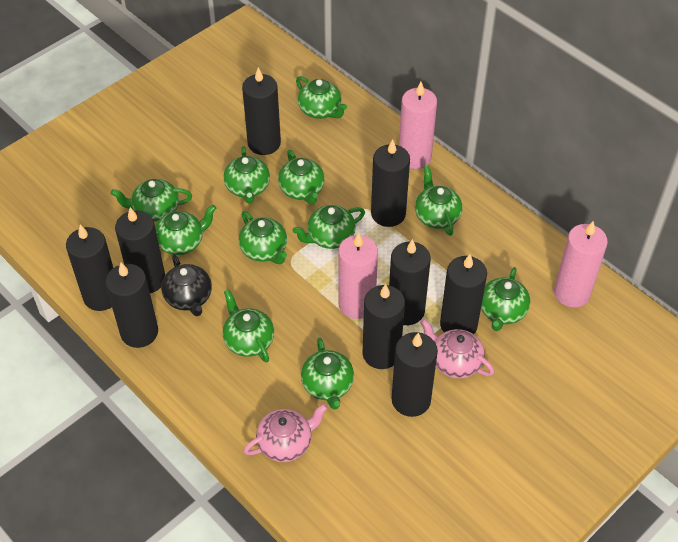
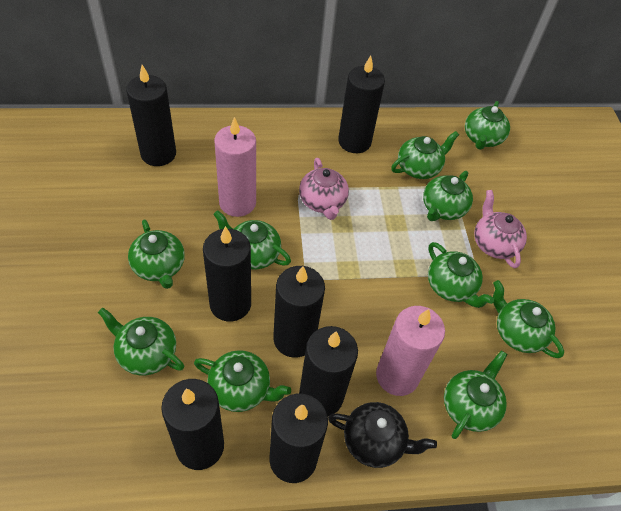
black candle: 9 -> 7
green teapot: 11 -> 10
pink candle: 3 -> 2

